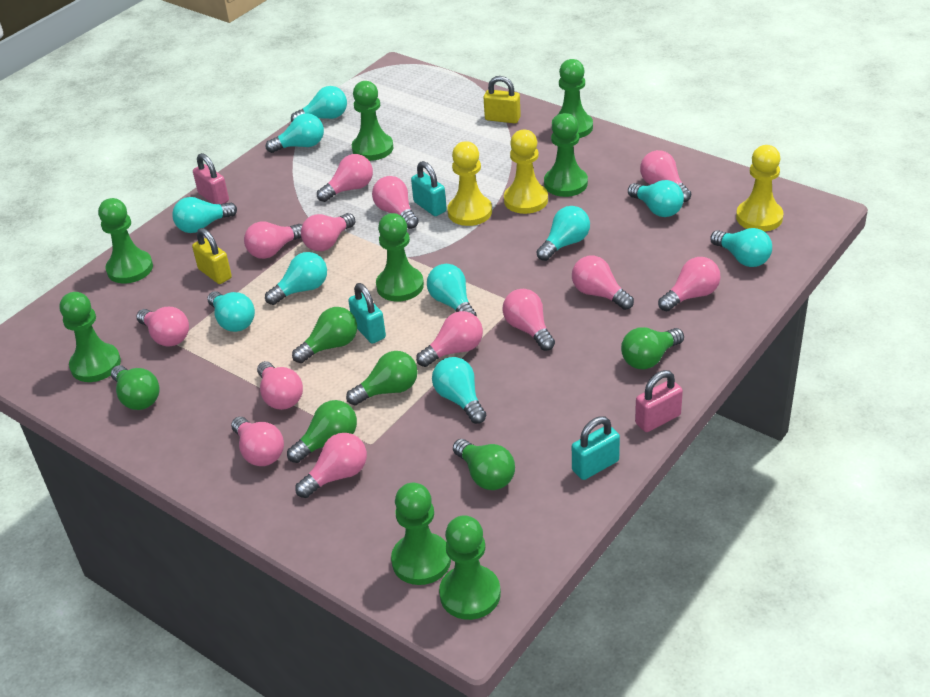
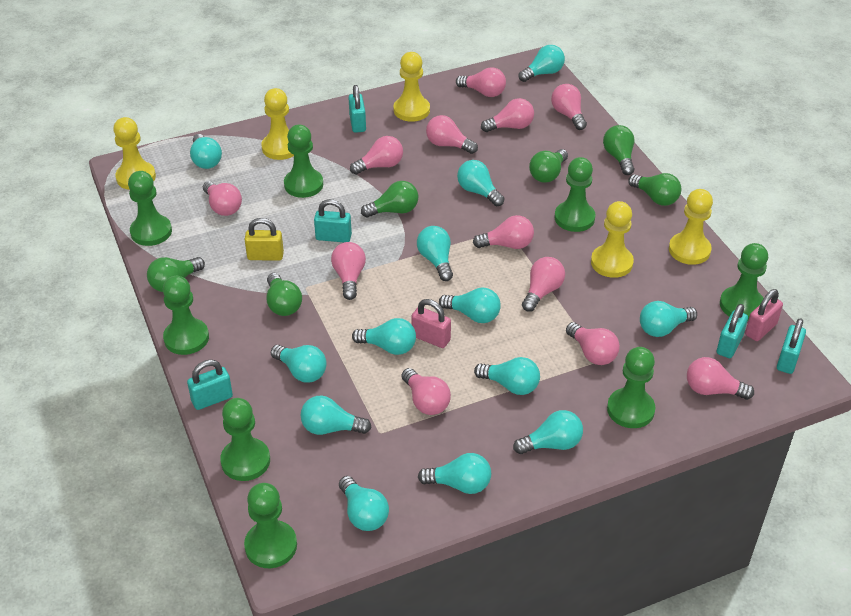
pink light bulb: 13 -> 12
turquoise light bulb: 10 -> 13
turquoise padlock: 3 -> 5
yellow padlock: 2 -> 1
yellow pawn: 3 -> 5

